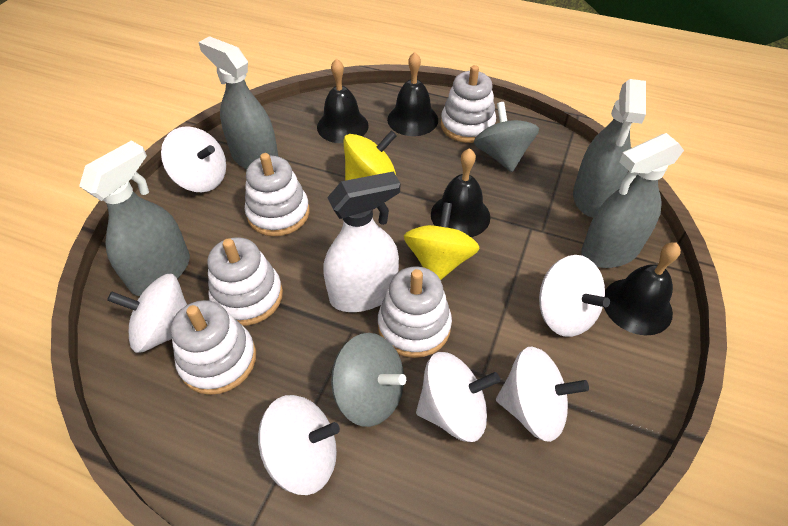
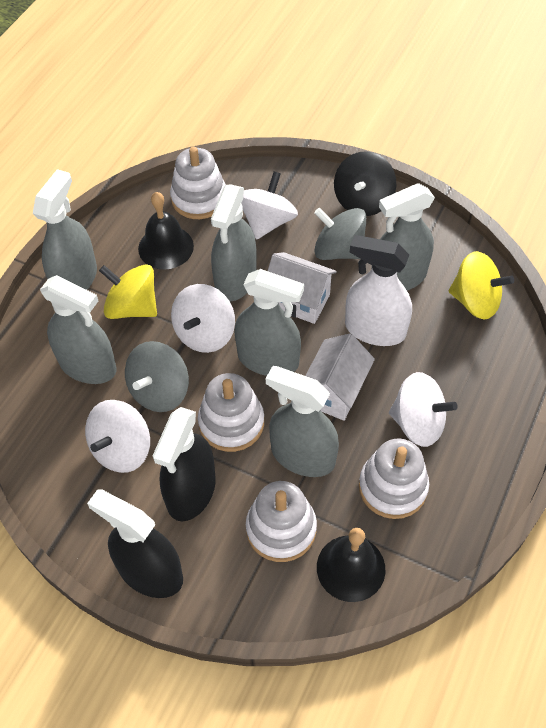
black bell: 4 -> 2
black spinning top: 0 -> 1
black spray bottle: 0 -> 2
grey spray bottle: 4 -> 6
white house: 0 -> 2
white spinning top: 6 -> 4
white stacking toy: 5 -> 4

